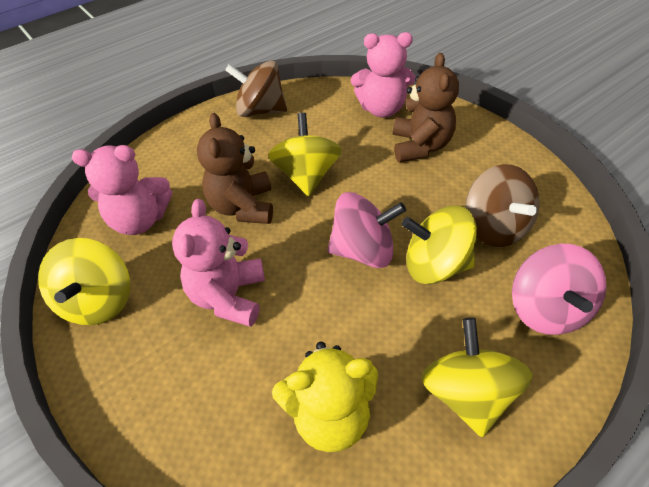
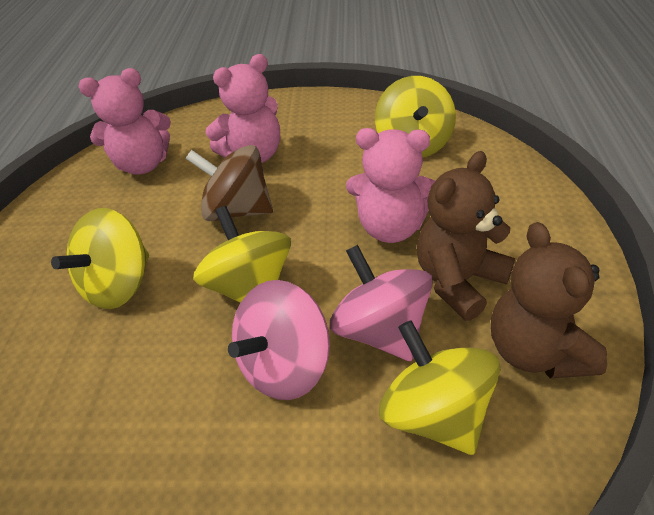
brown spinning top: 2 -> 1
yellow teddy bear: 1 -> 0

